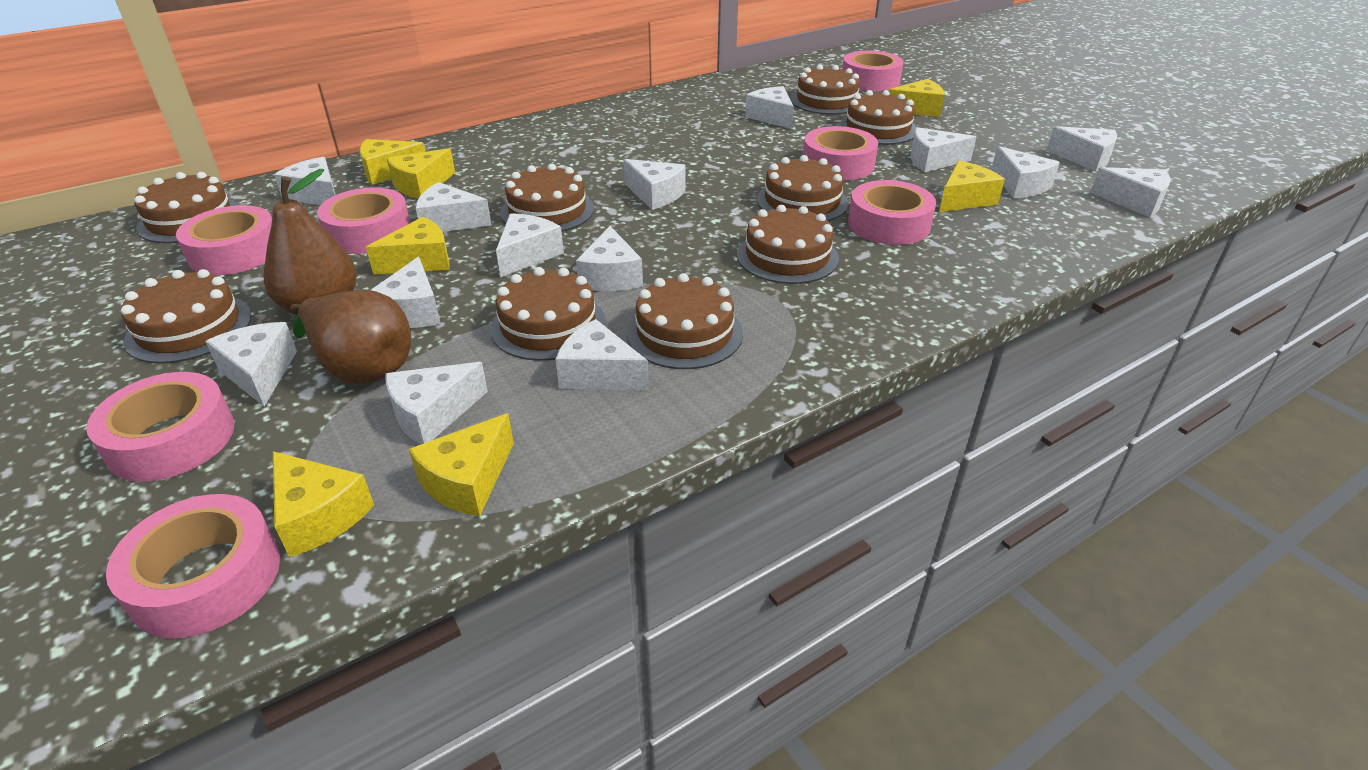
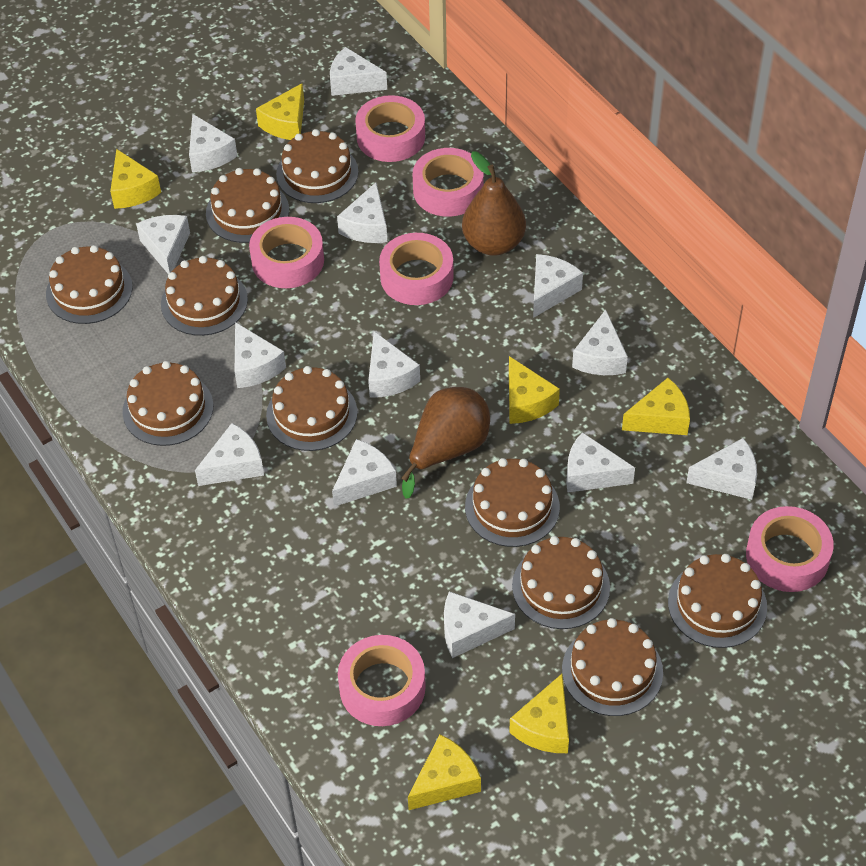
brown cake: 9 -> 10
pink tape: 7 -> 6
white cheese: 14 -> 13
yellow cheese: 7 -> 6

